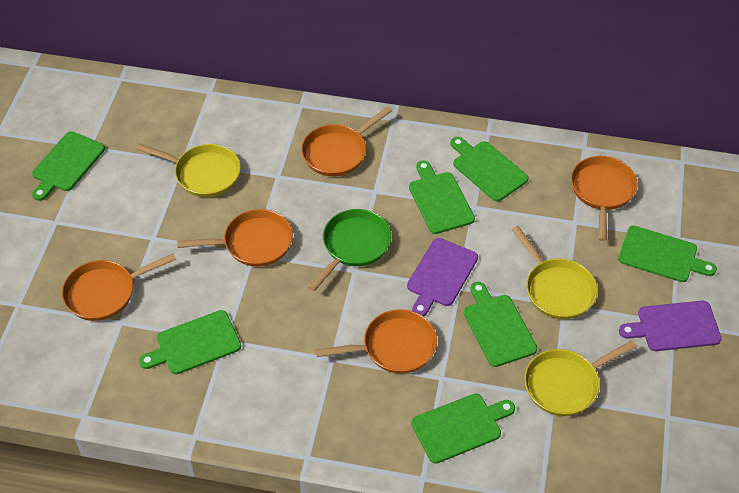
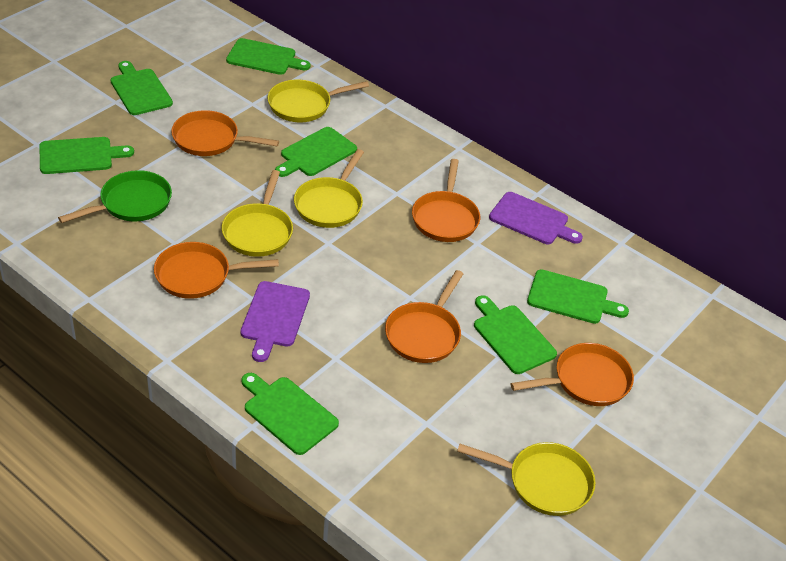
yellow pan: 3 -> 4

